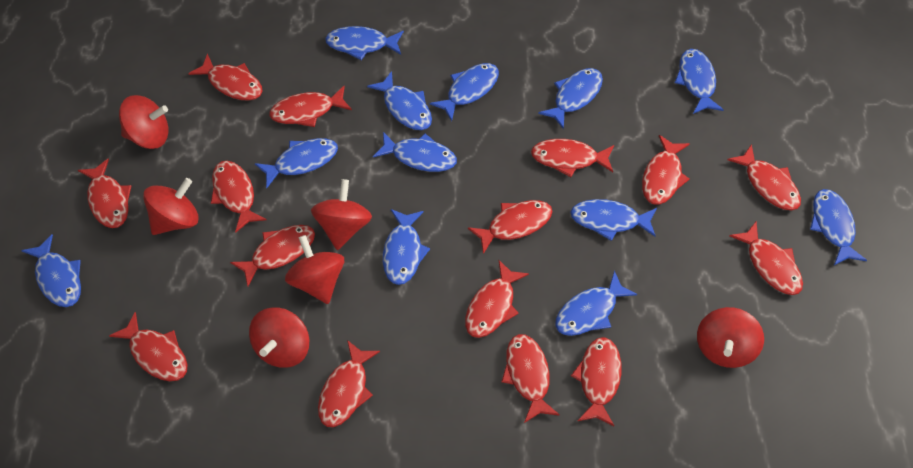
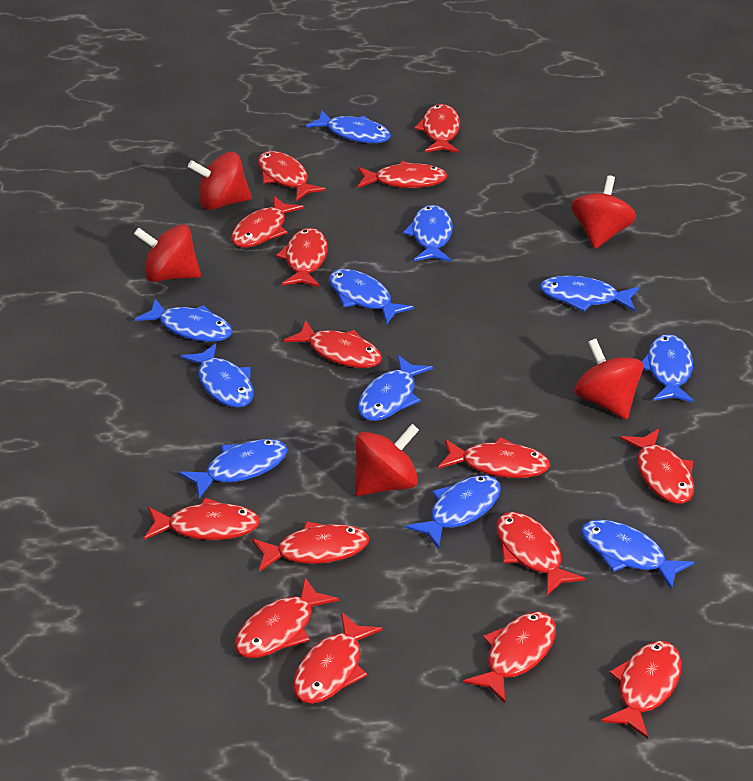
blue fish: 12 -> 11
red spinning top: 6 -> 5

